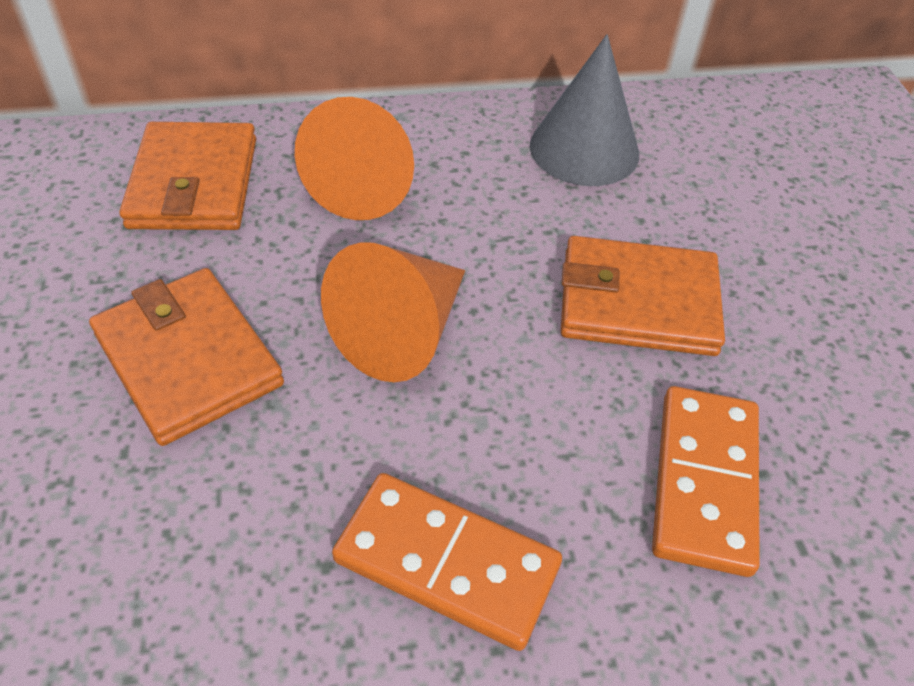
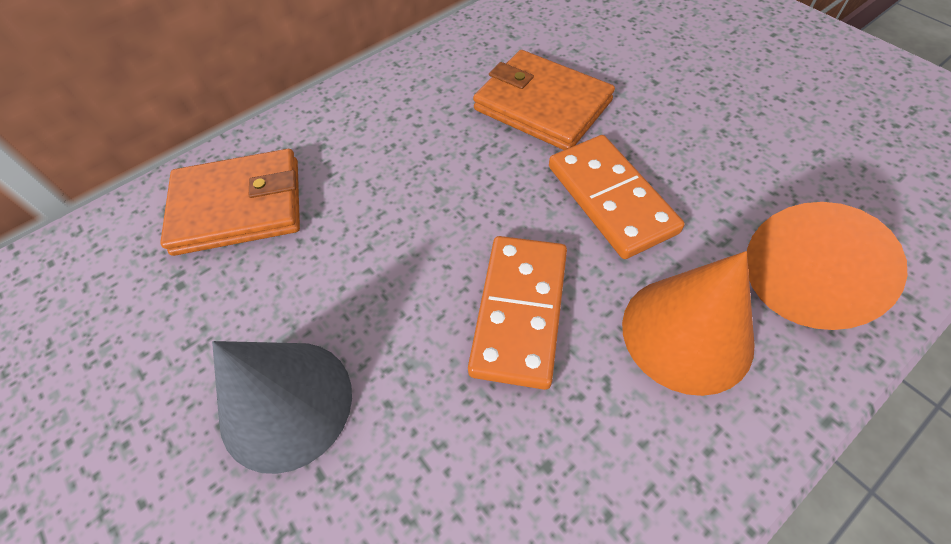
orange wallet: 3 -> 2

